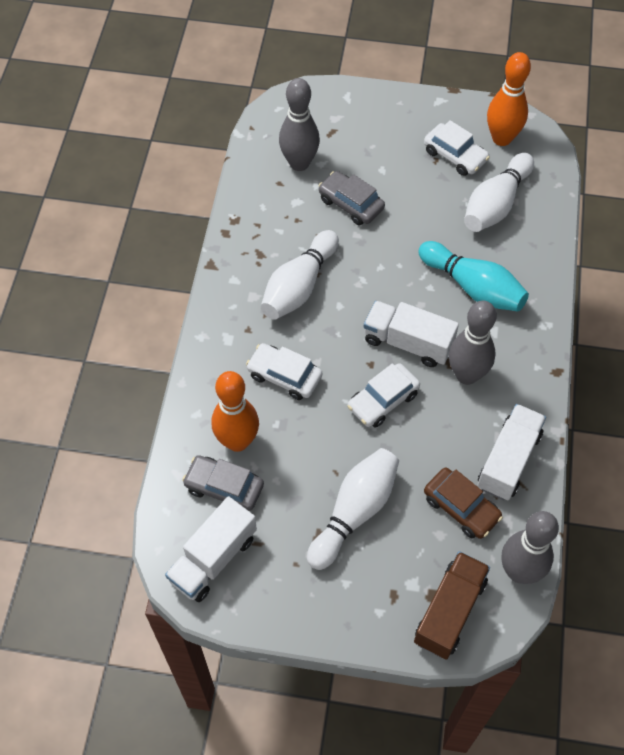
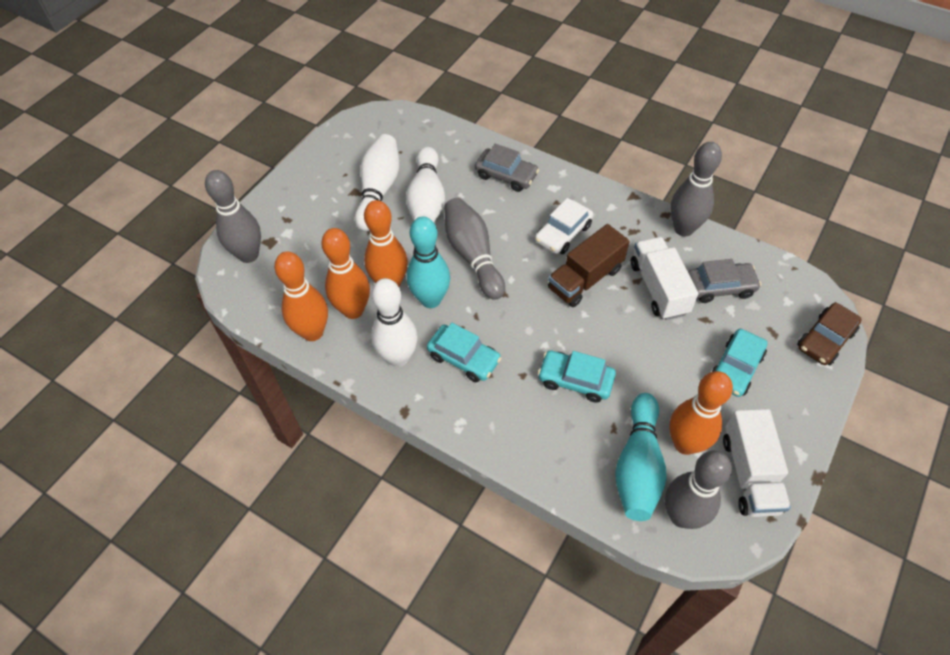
grey bowling pin: 3 -> 4
orange bowling pin: 2 -> 4
turquoise bowling pin: 1 -> 2
turquoise car: 0 -> 3
white car: 3 -> 1
white truck: 3 -> 2

